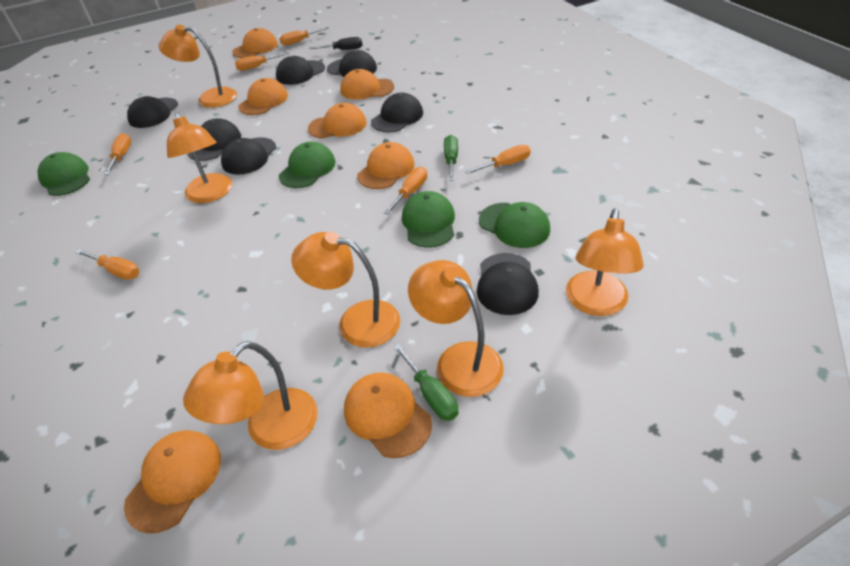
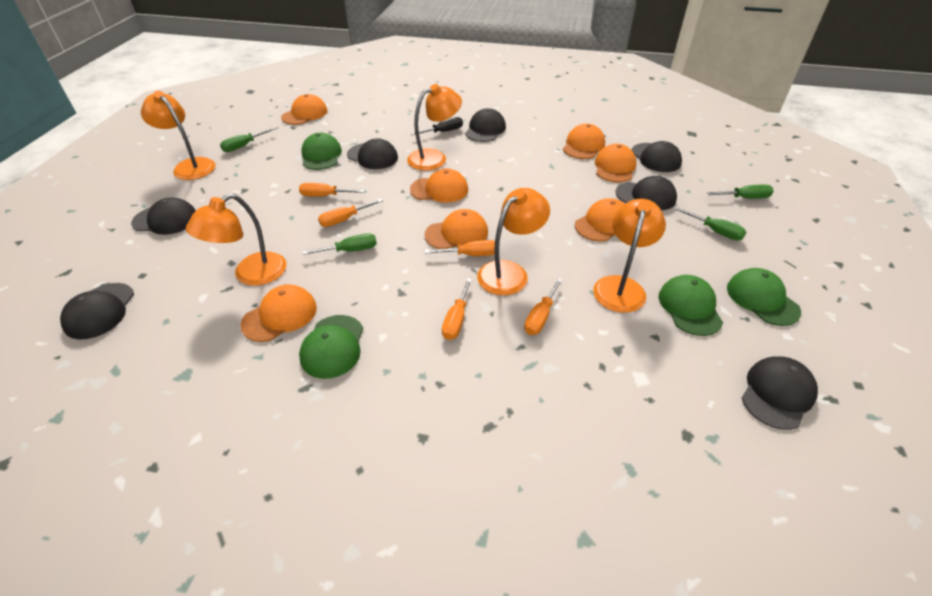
green screwdriver: 2 -> 4
orange lamp: 6 -> 5
orange screwdriver: 6 -> 5

